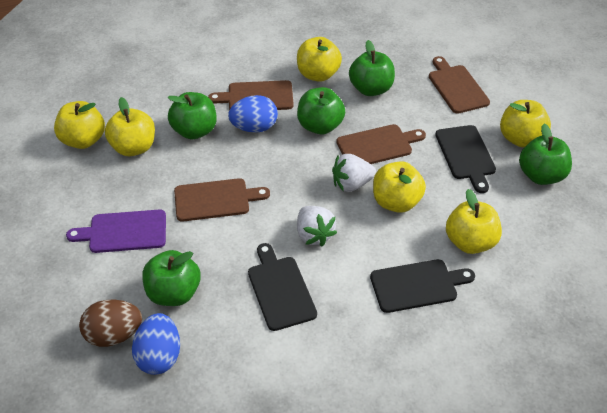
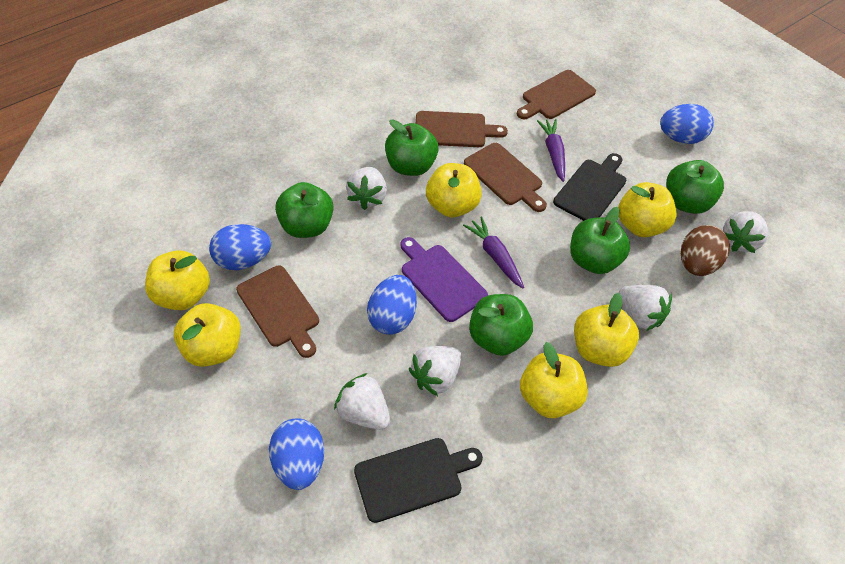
black cutting board: 3 -> 2
blue egg: 2 -> 4
purple carrot: 0 -> 2
white strawberry: 2 -> 5

